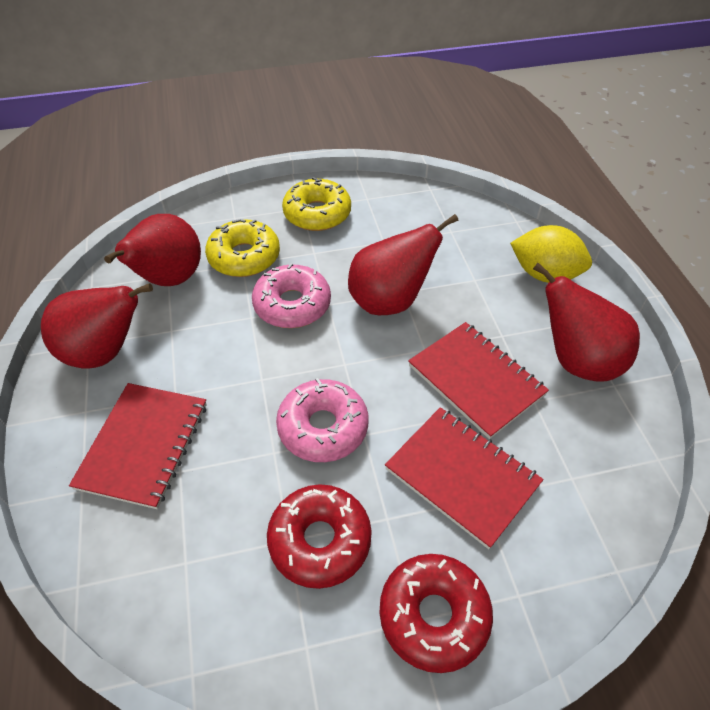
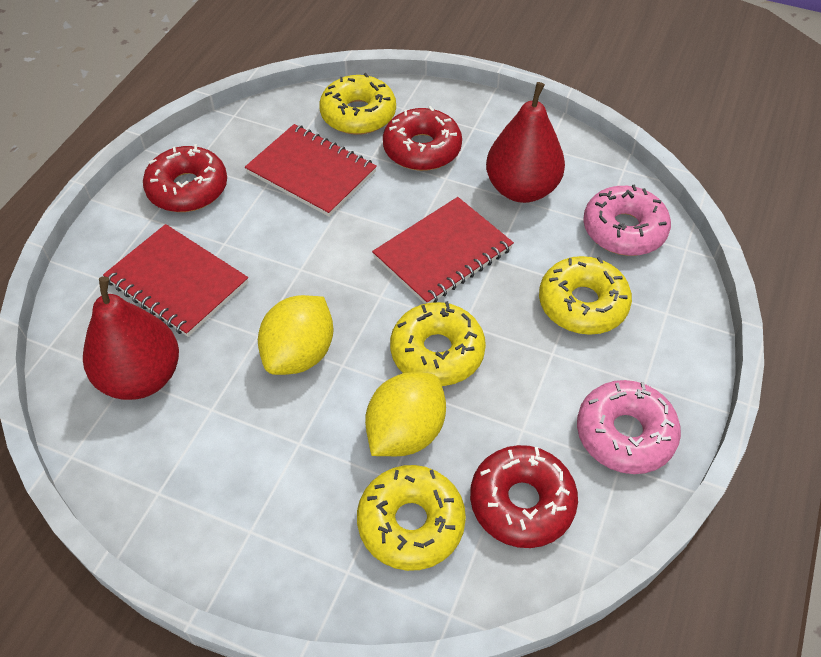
red donut: 2 -> 3
red pear: 4 -> 2
yellow donut: 2 -> 4
yellow lemon: 1 -> 2

